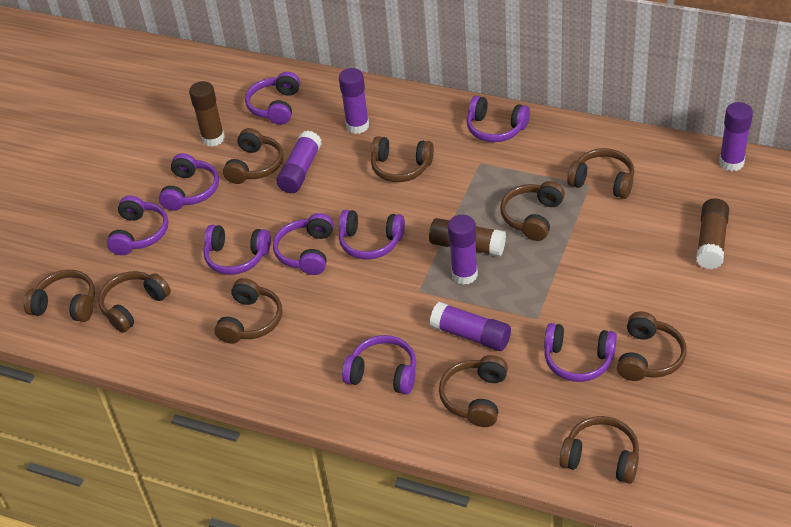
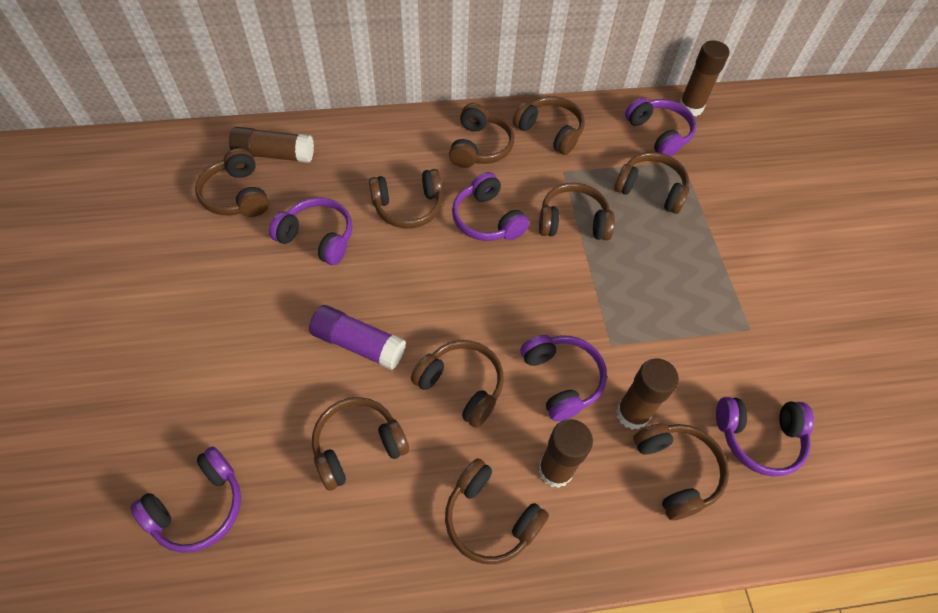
brown glue stick: 3 -> 4
purple glue stick: 5 -> 1
purple headphones: 9 -> 6

